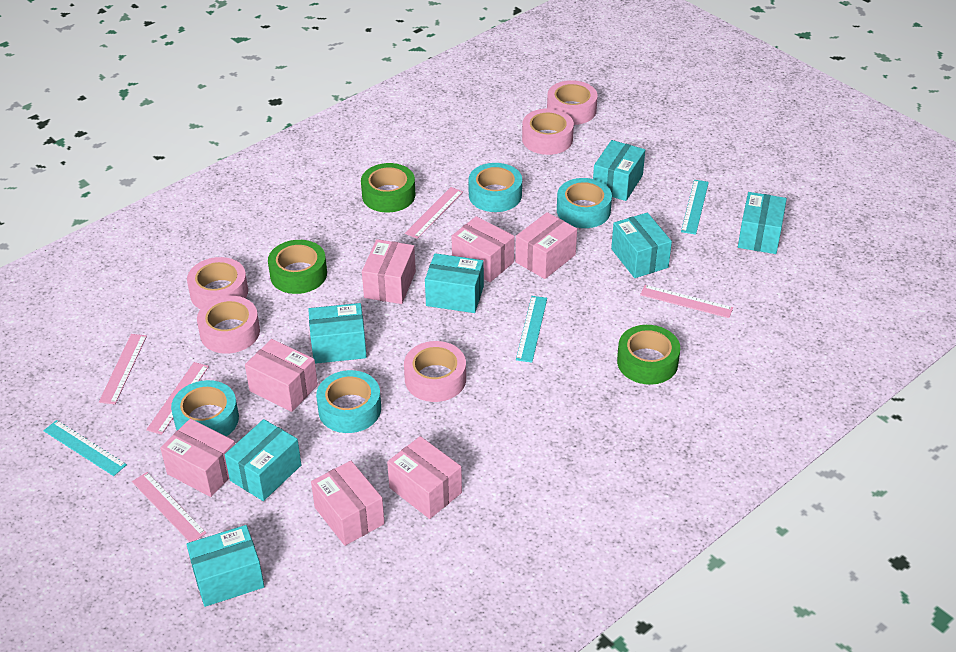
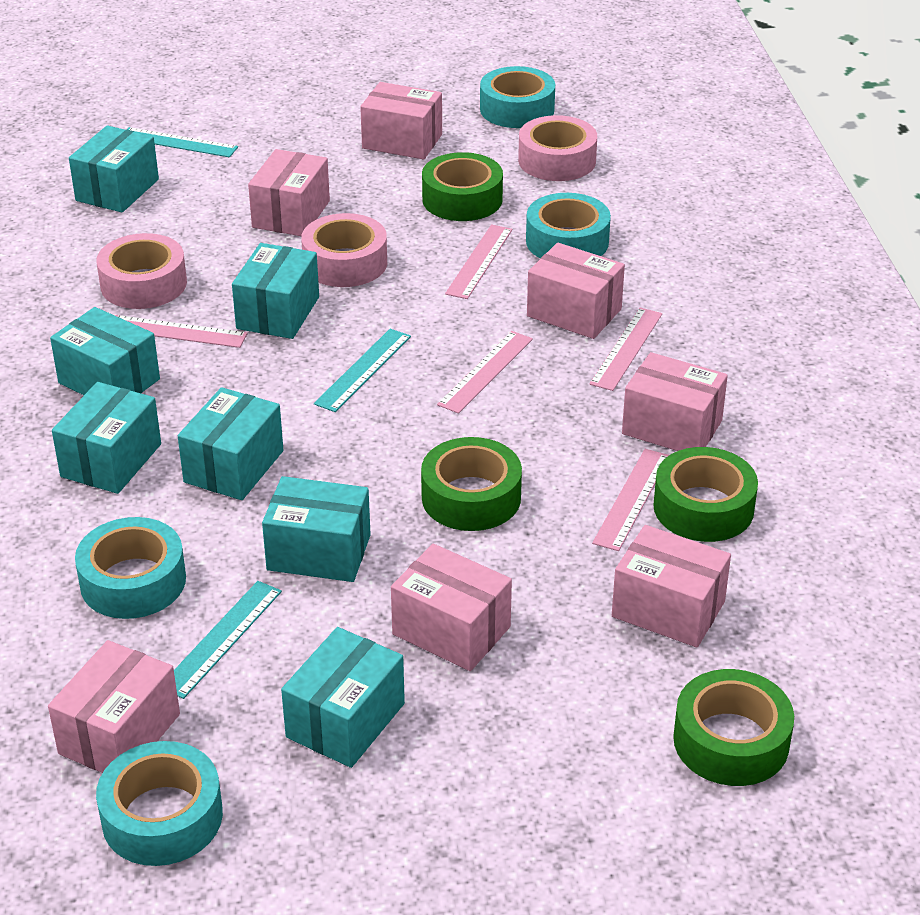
green tape: 3 -> 4
pink tape: 5 -> 3

